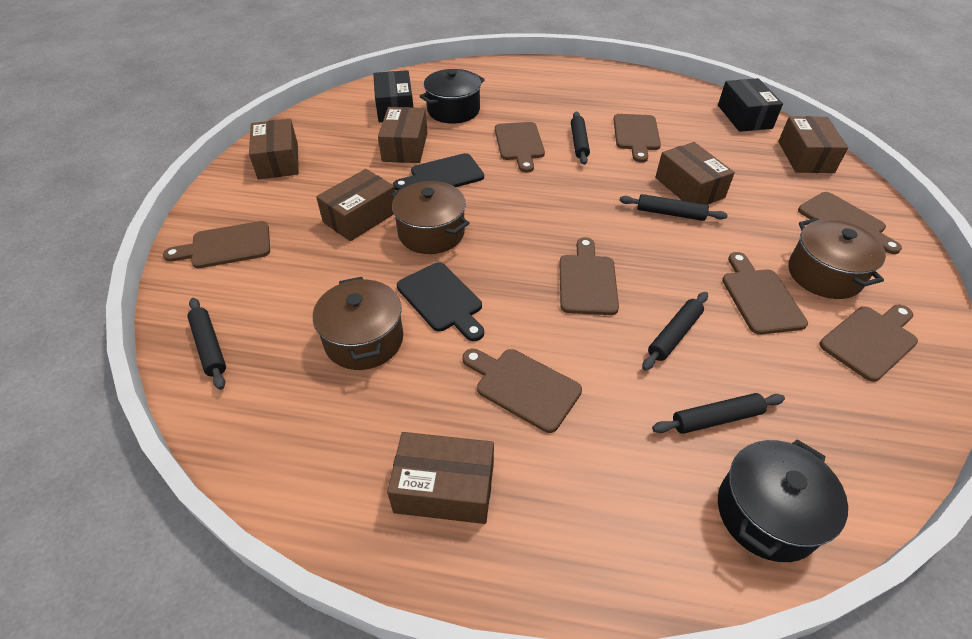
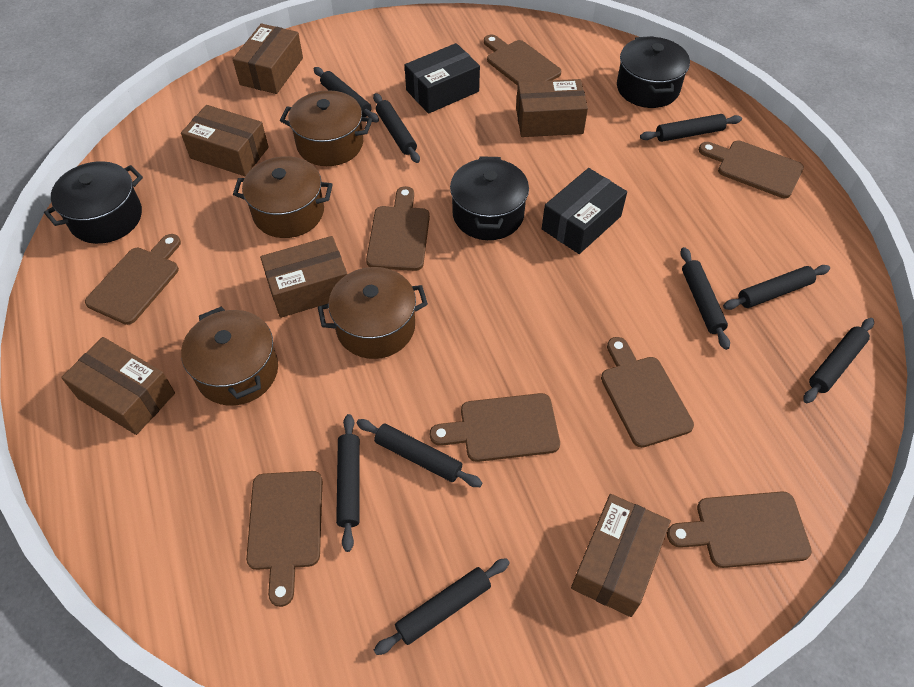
black cutting board: 2 -> 0
black pot: 2 -> 3
black rolling pin: 5 -> 9
brown pot: 3 -> 4

